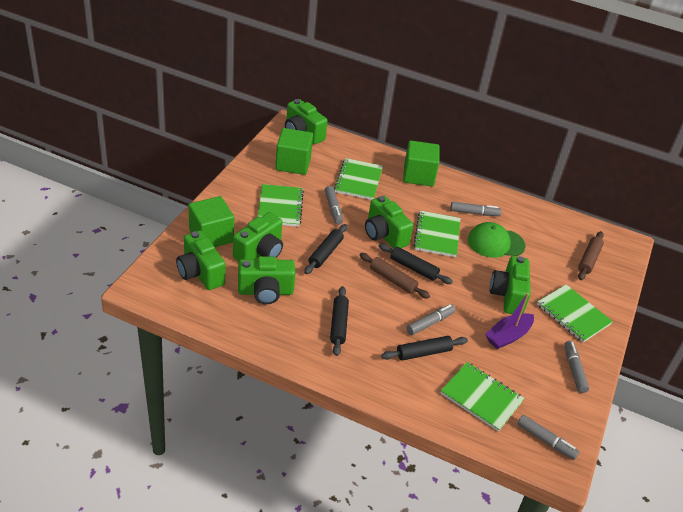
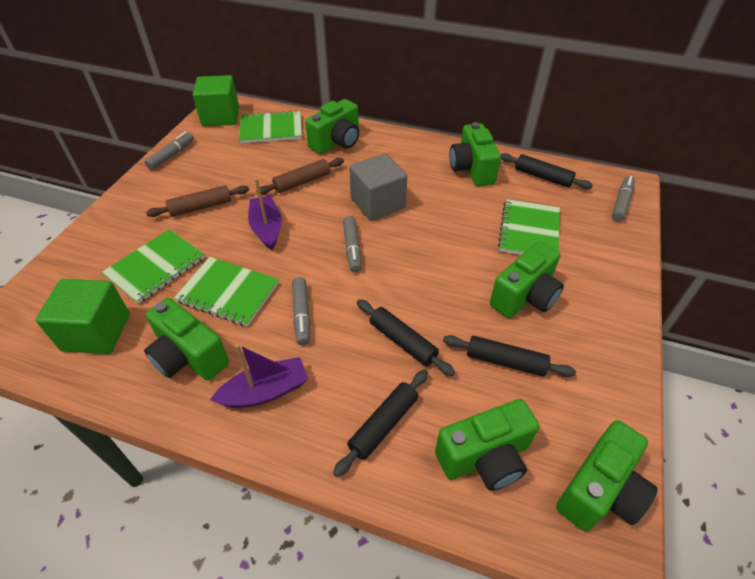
green cap: 1 -> 0
green cube: 3 -> 2
green notebook: 5 -> 4
grey cube: 0 -> 1
grey marker: 5 -> 4
purple boat: 1 -> 2

